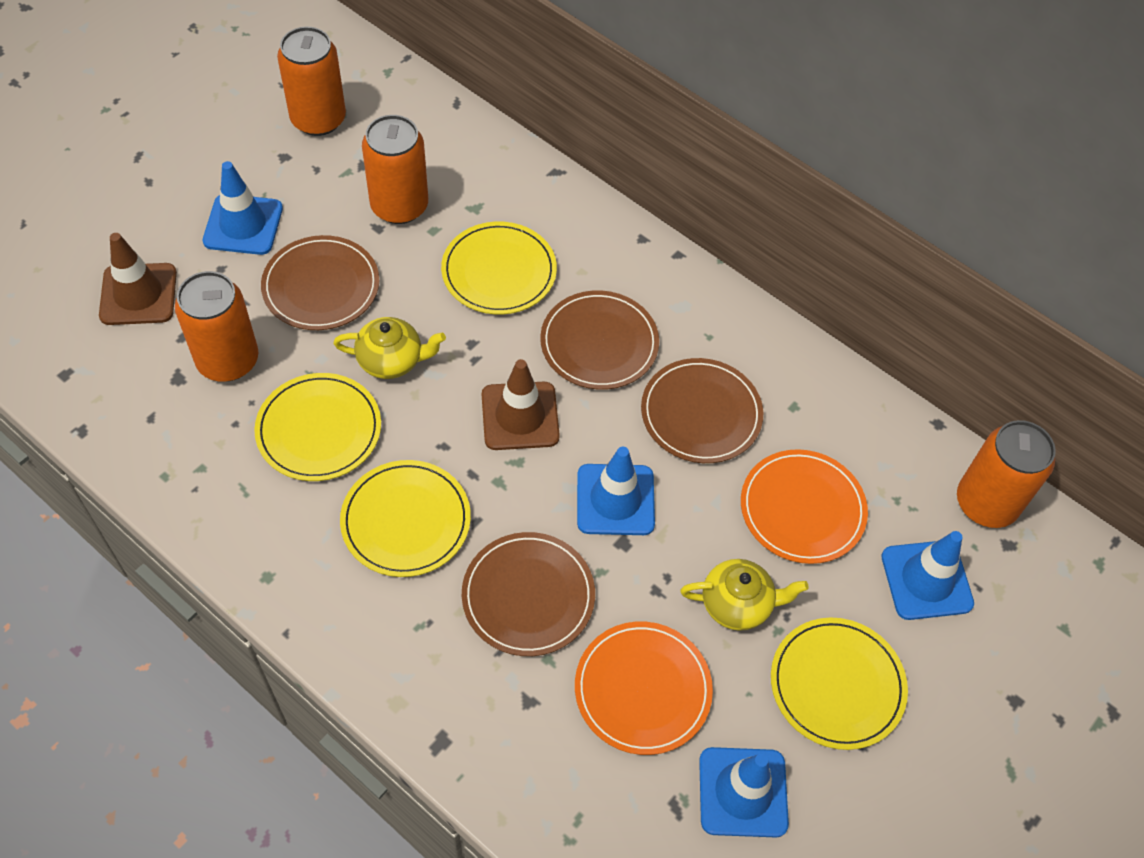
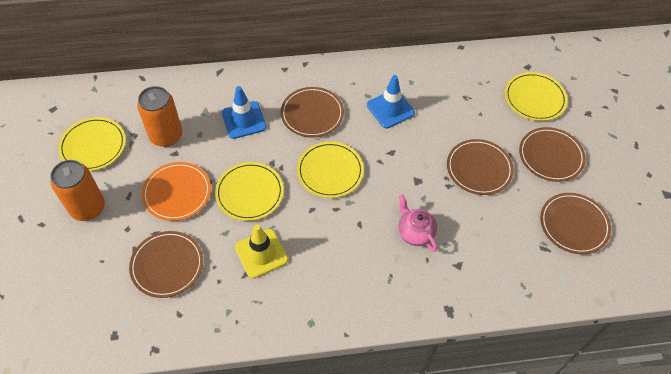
blue traffic cone: 4 -> 2
brown plate: 4 -> 5
brown traffic cone: 2 -> 0
orange can: 4 -> 2
orange plate: 2 -> 1
pink teapot: 0 -> 1
yellow teapot: 2 -> 0
yellow traffic cone: 0 -> 1

